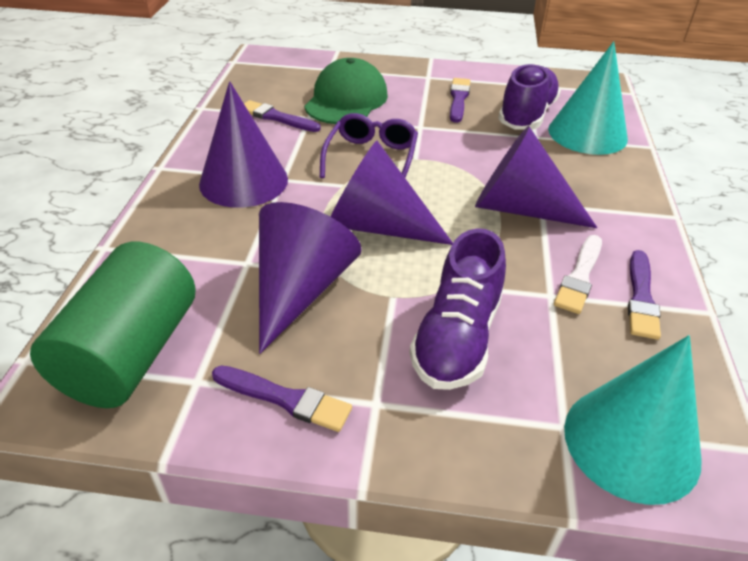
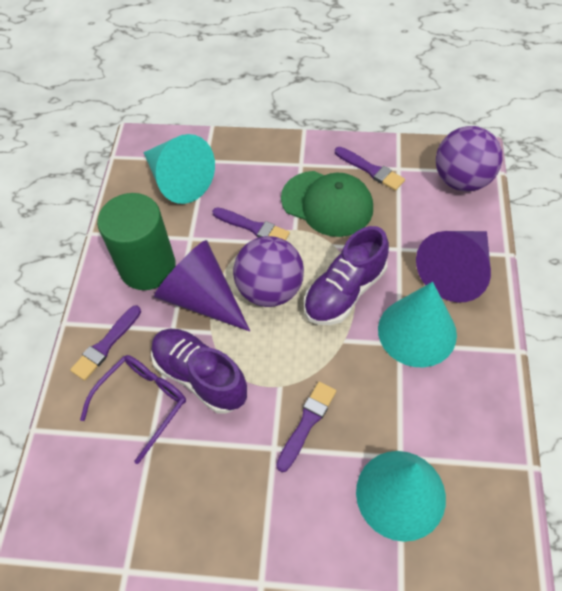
purple ball: 0 -> 2
purple cone: 4 -> 2
turquoise cone: 2 -> 3
white brush: 1 -> 0

